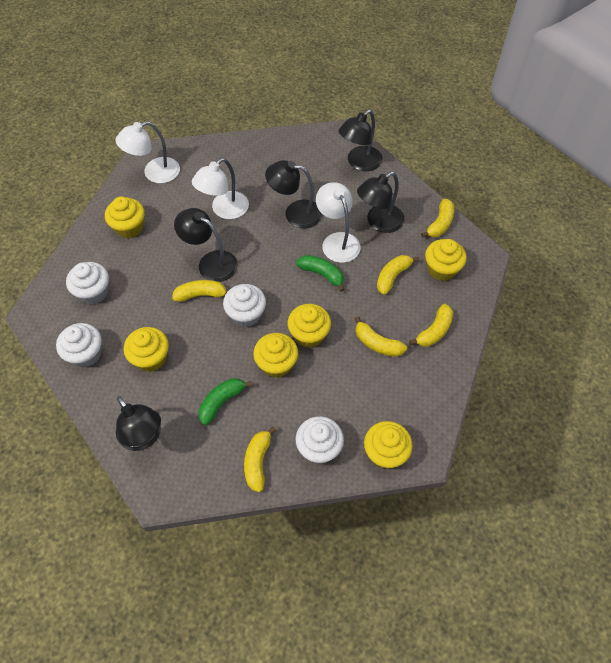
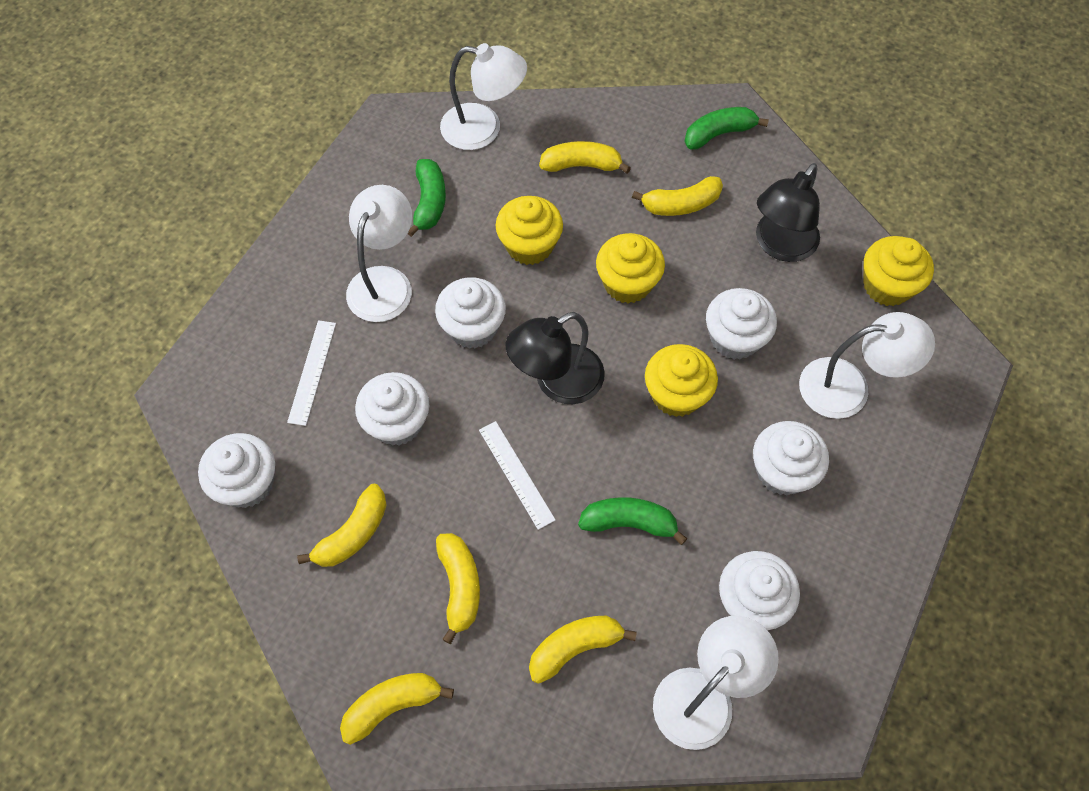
black lamp: 5 -> 2
green banana: 2 -> 3
white cupcake: 4 -> 6
white lamp: 3 -> 4
white ruler: 0 -> 2
yellow cupcake: 6 -> 4

